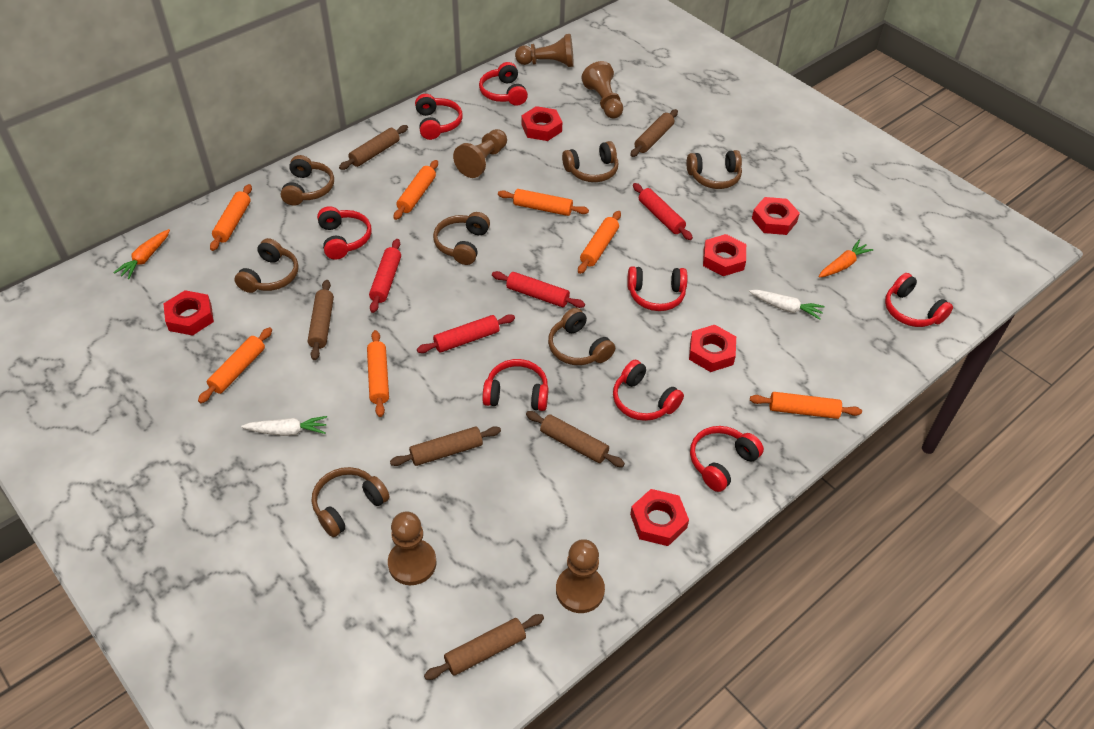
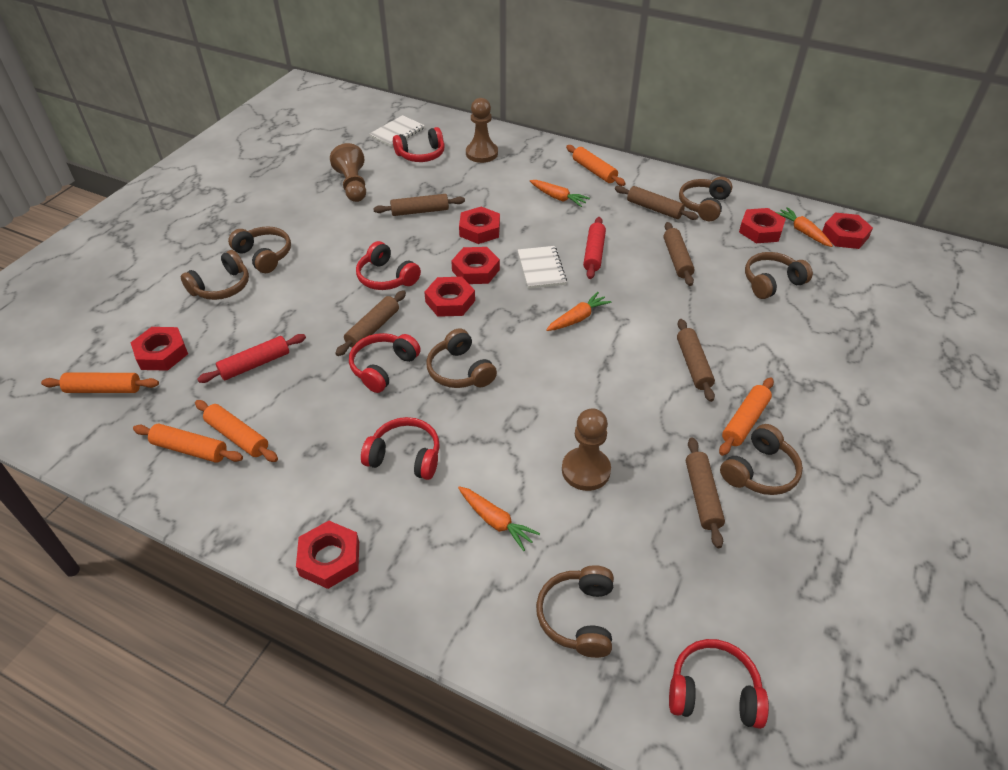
brown pawn: 5 -> 3
orange carrot: 2 -> 4
orange rolling pin: 7 -> 5
red headphones: 8 -> 5
red nut: 6 -> 7
red rolling pin: 4 -> 2
white carrot: 2 -> 0
white notebook: 0 -> 2

